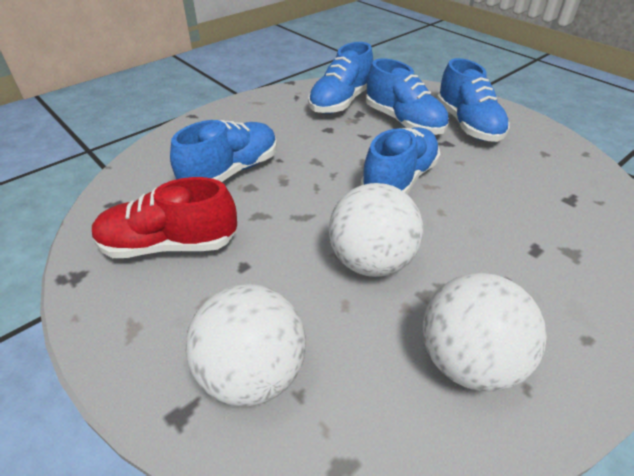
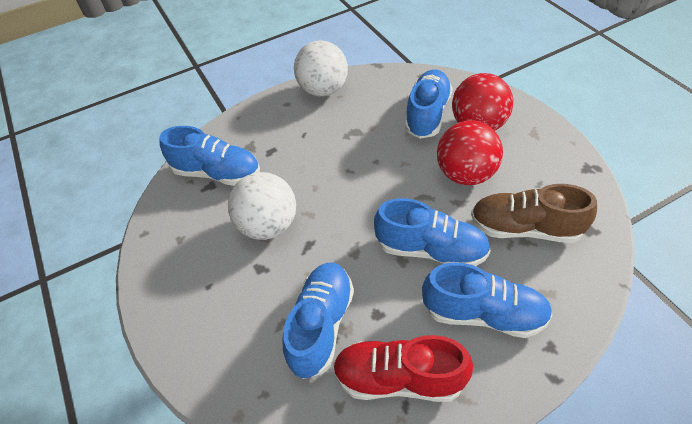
brown shoe: 0 -> 1
red ball: 0 -> 2
white ball: 3 -> 2

